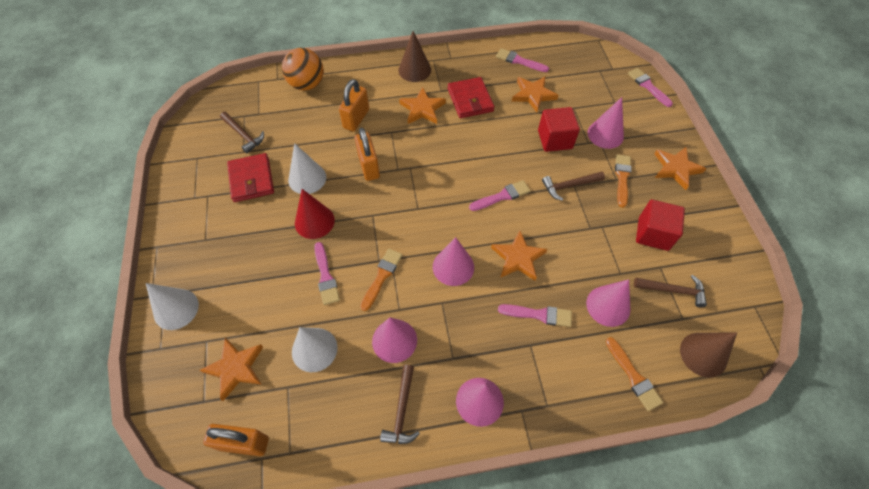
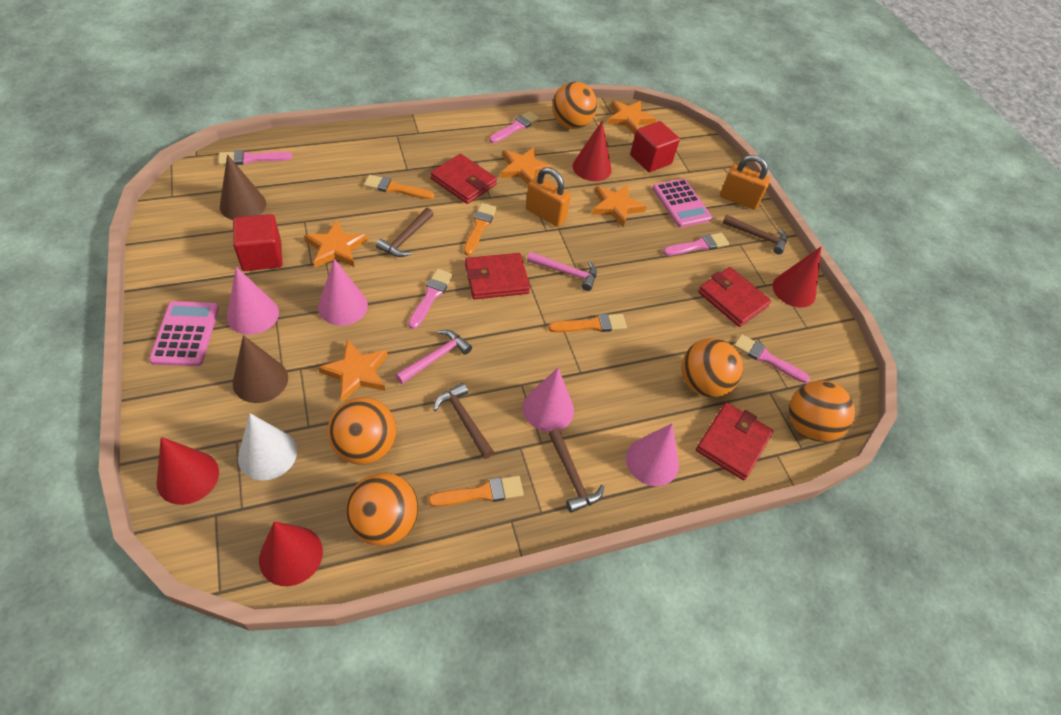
orange ball: 1 -> 5
orange brush: 3 -> 4
orange padlock: 3 -> 2
pink calculator: 0 -> 2
pink cone: 5 -> 4
pink hammer: 0 -> 2
red cone: 1 -> 4
red wallet: 2 -> 4
white cone: 3 -> 1

